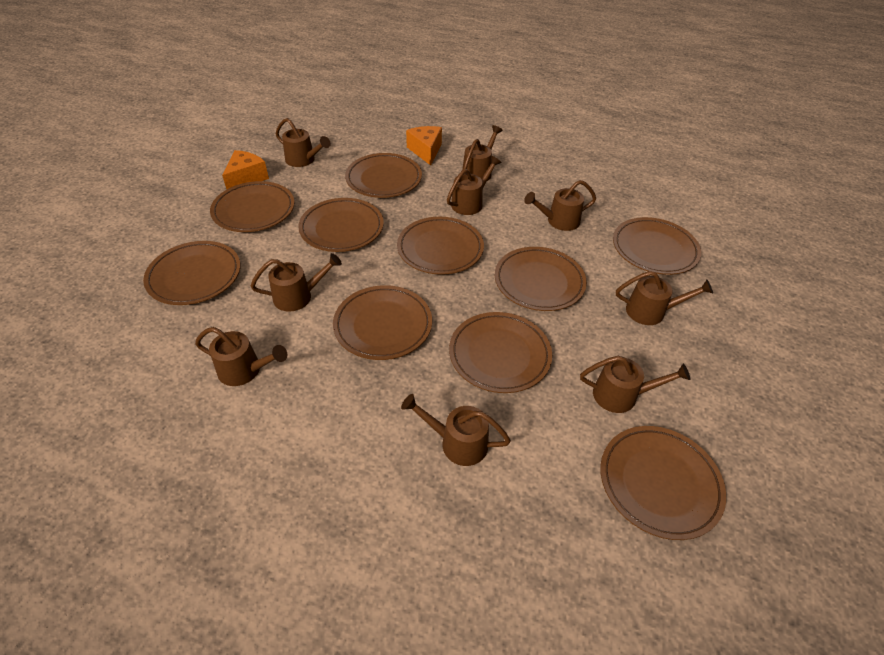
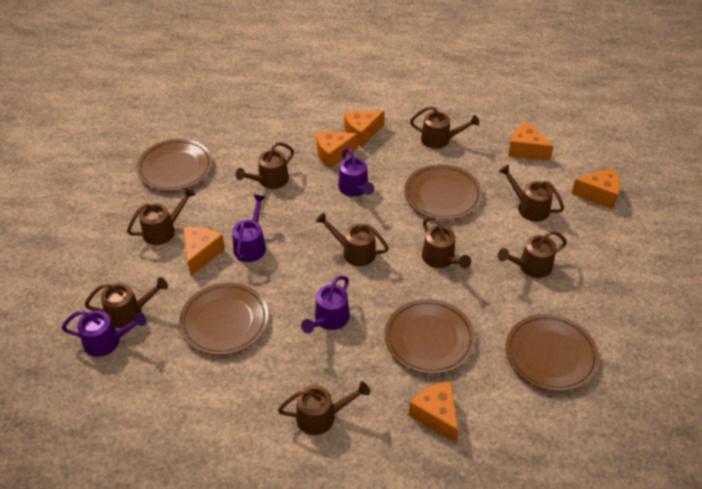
brown plate: 10 -> 5
orange cheese: 2 -> 6
purple watering can: 0 -> 4

